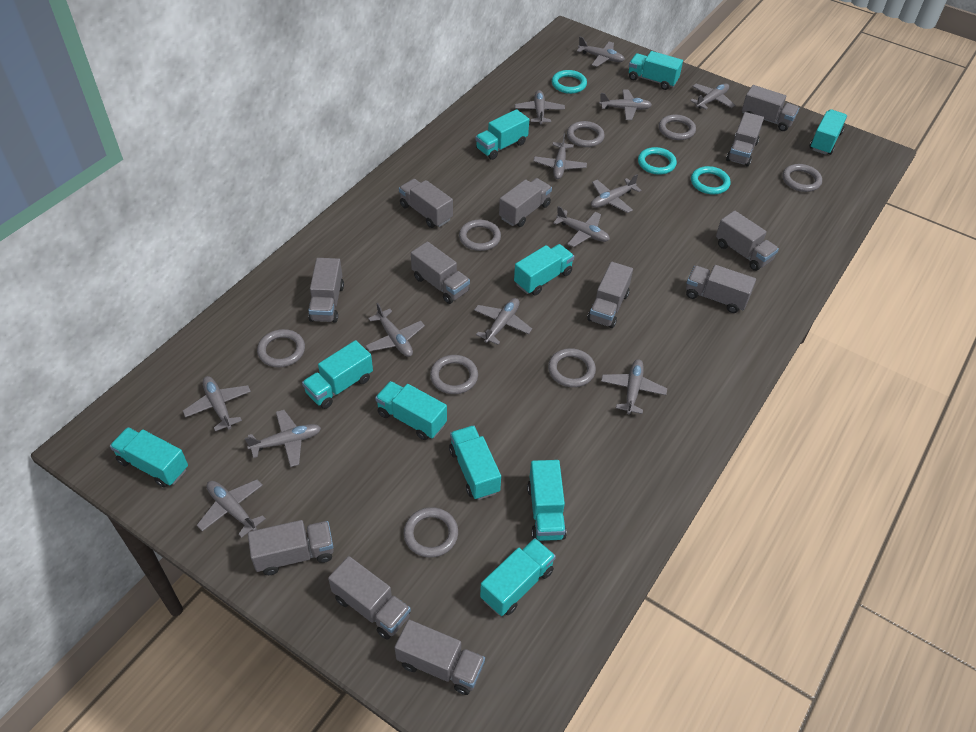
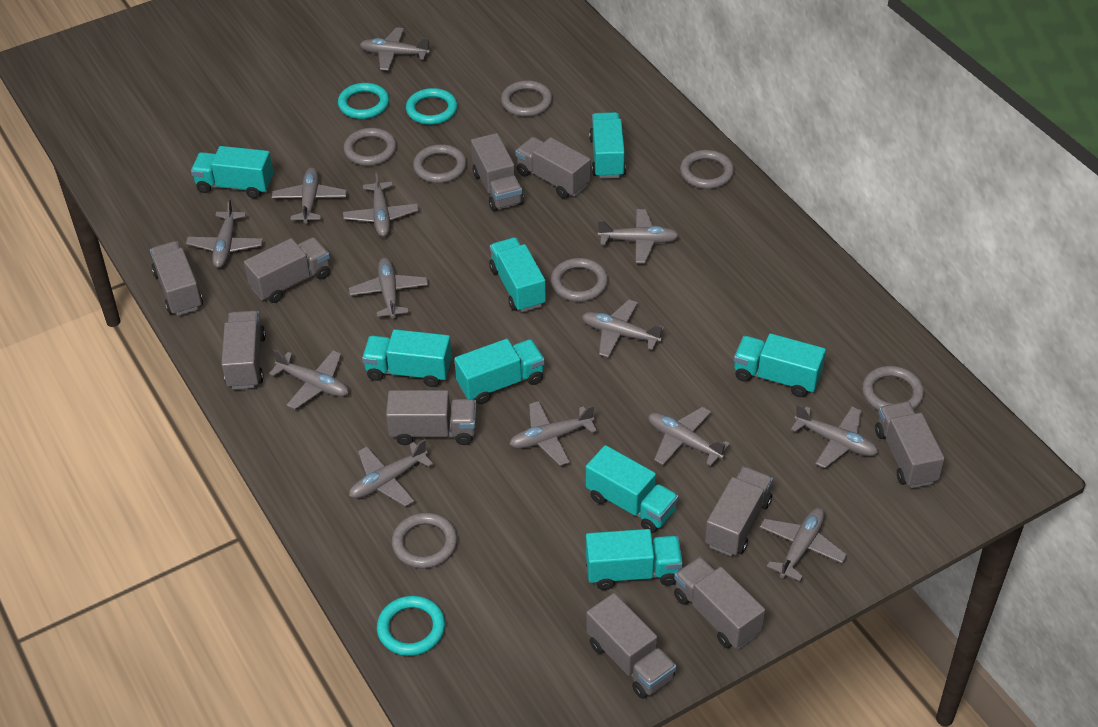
grey ring: 8 -> 7
grey truck: 12 -> 10
turquoise truck: 10 -> 8

